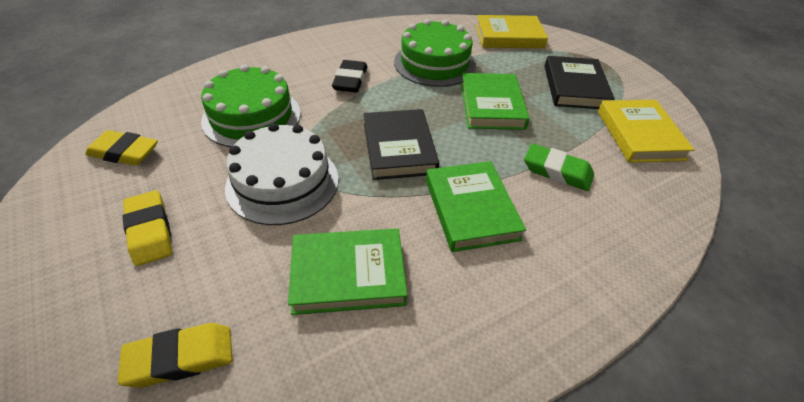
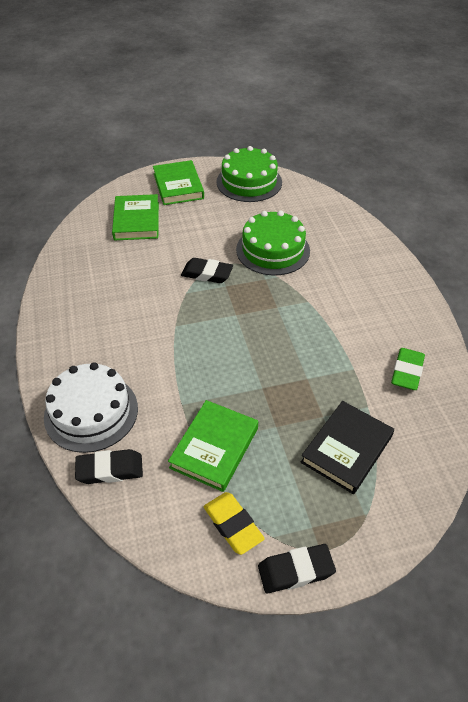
black book: 2 -> 1
black eraser: 1 -> 3
yellow book: 2 -> 0
yellow eraser: 3 -> 1

